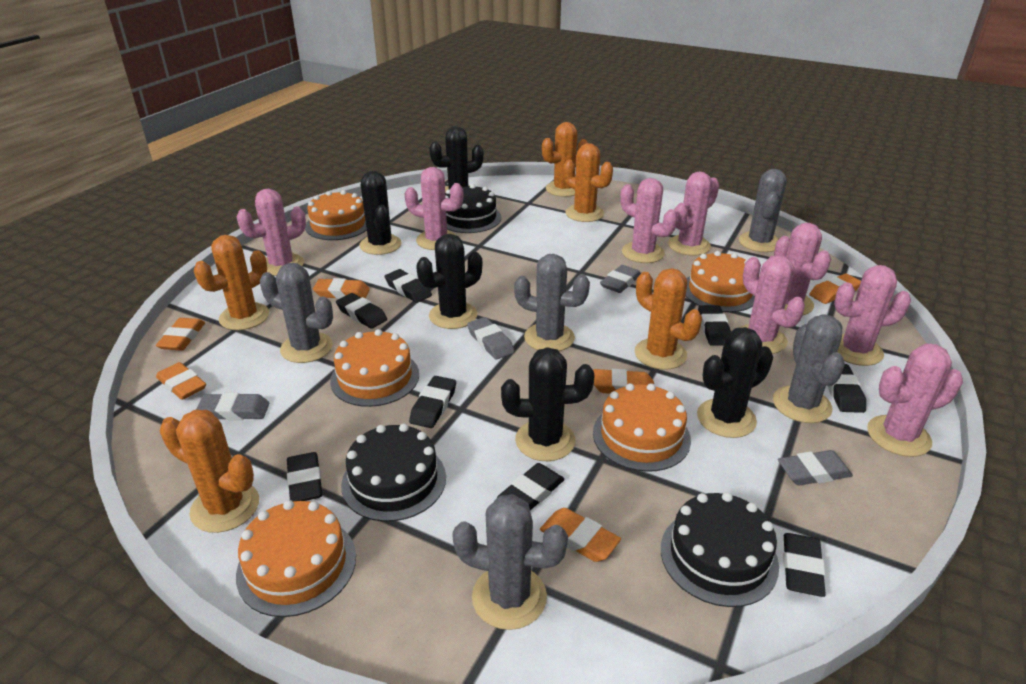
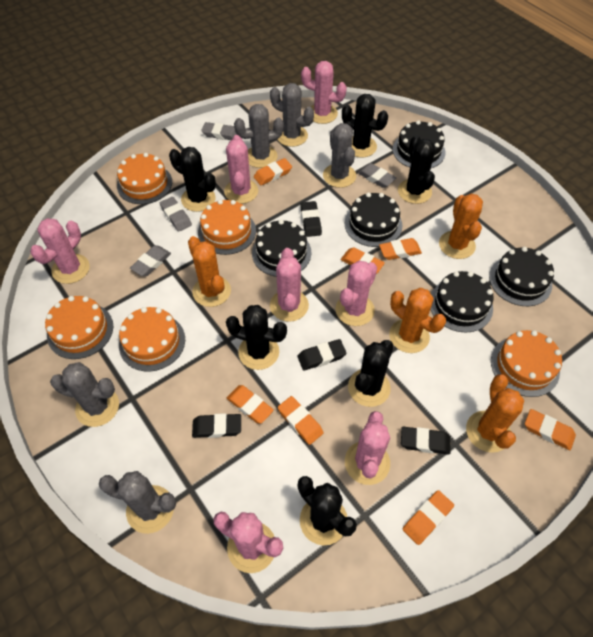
black cactus: 5 -> 6
black cake: 3 -> 5
black eraser: 8 -> 4
orange cactus: 5 -> 4
orange eraser: 6 -> 7
pink cactus: 8 -> 7

